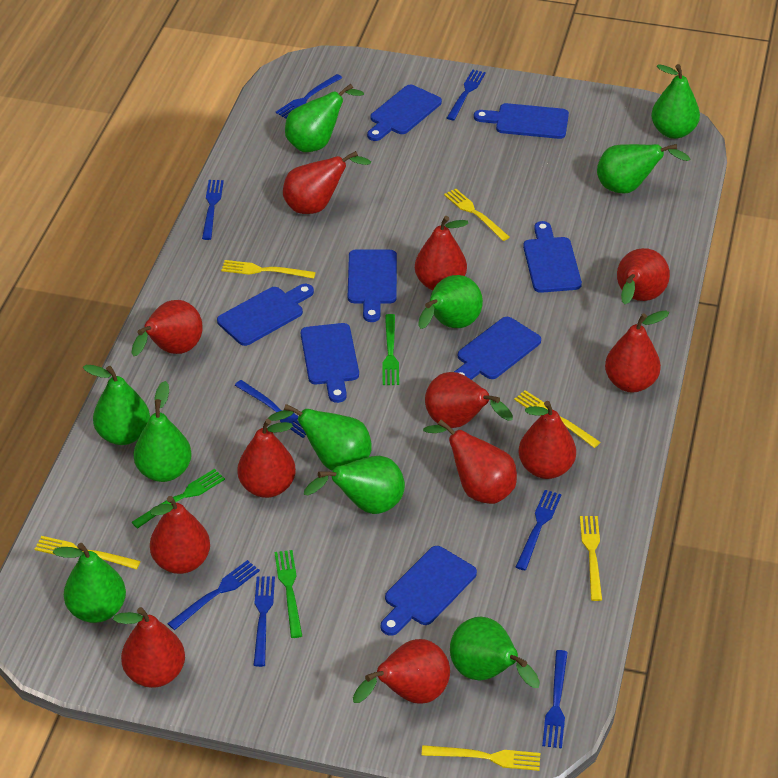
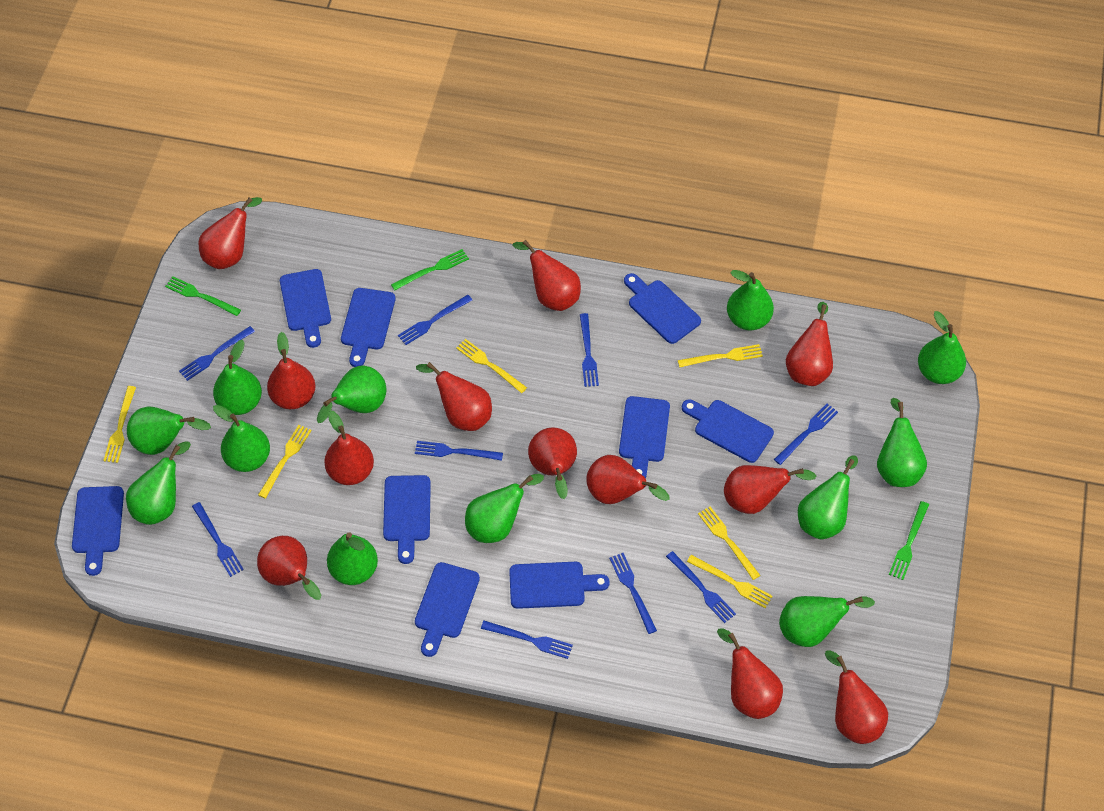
blue cutting board: 8 -> 9
blue fork: 8 -> 9
green pear: 10 -> 12

